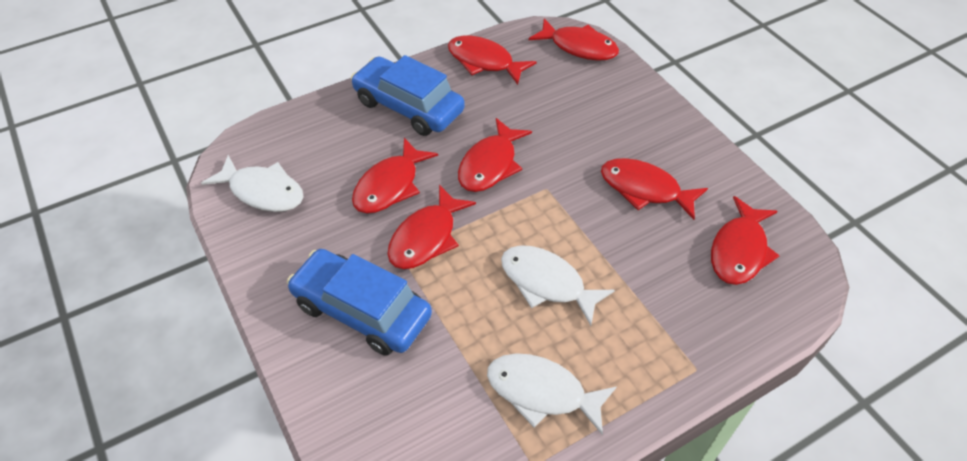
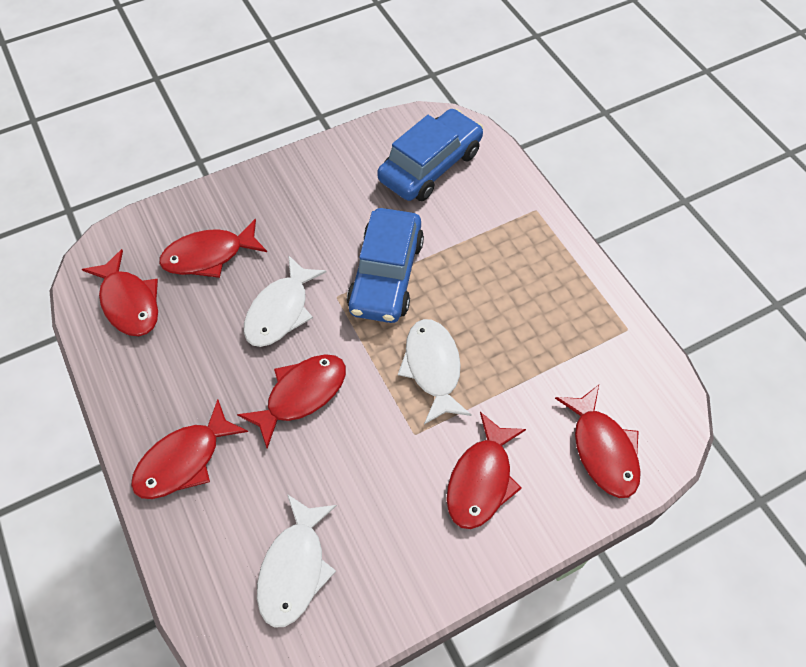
red fish: 7 -> 6

